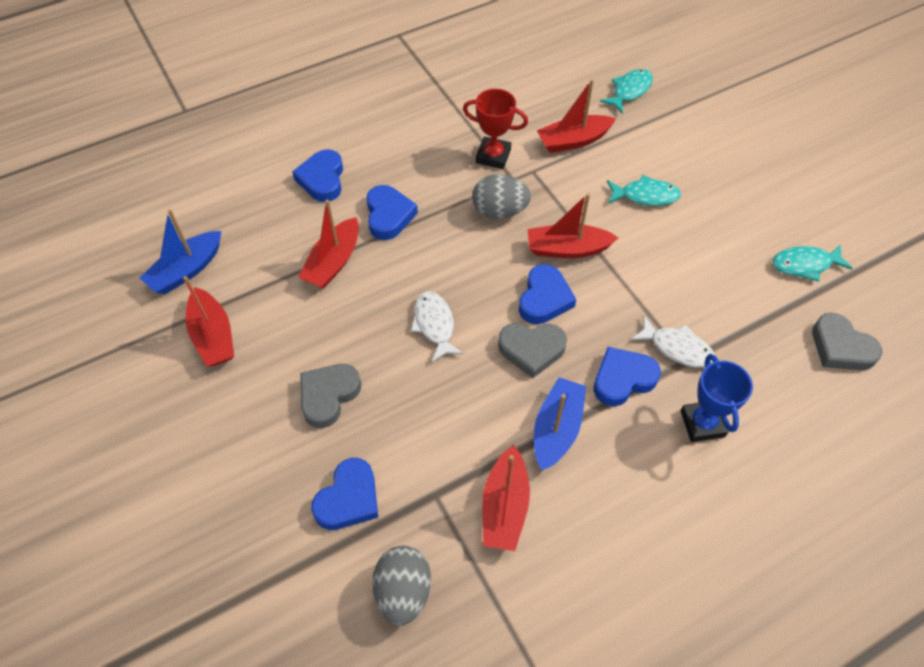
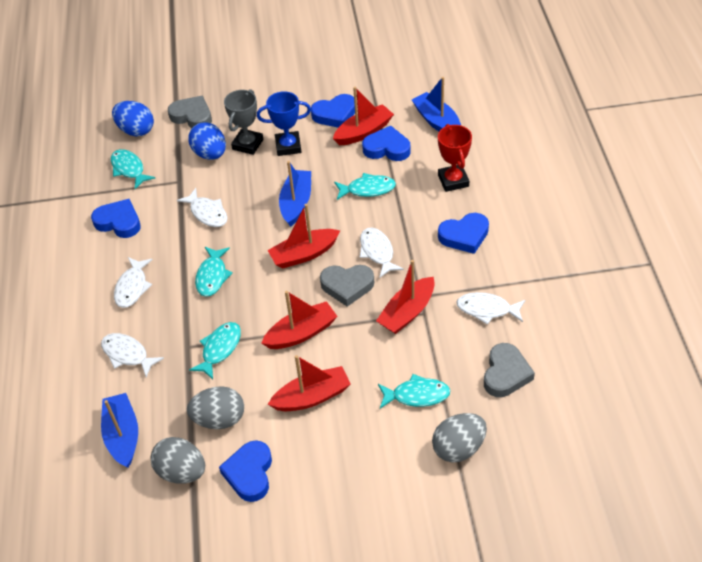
blue boat: 2 -> 3
blue egg: 0 -> 2
grey egg: 2 -> 3
grey trophy: 0 -> 1
turquoise fish: 3 -> 5
white fish: 2 -> 5

